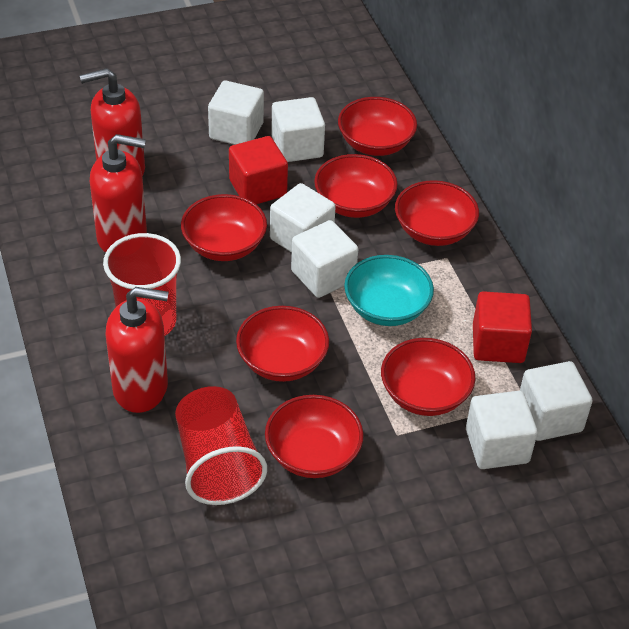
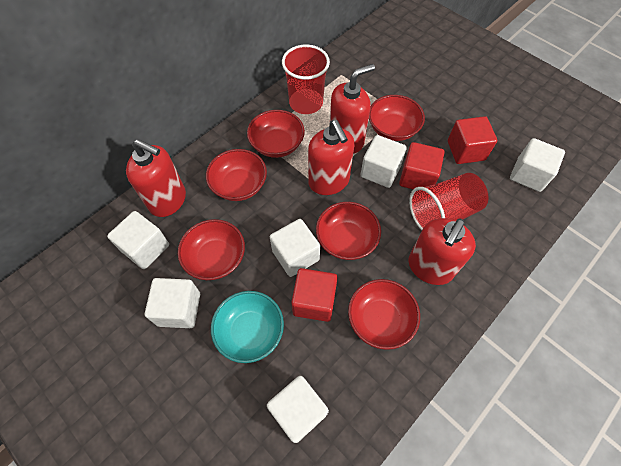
red bowl: 7 -> 6
red cube: 2 -> 3
red soap dispenser: 3 -> 4

